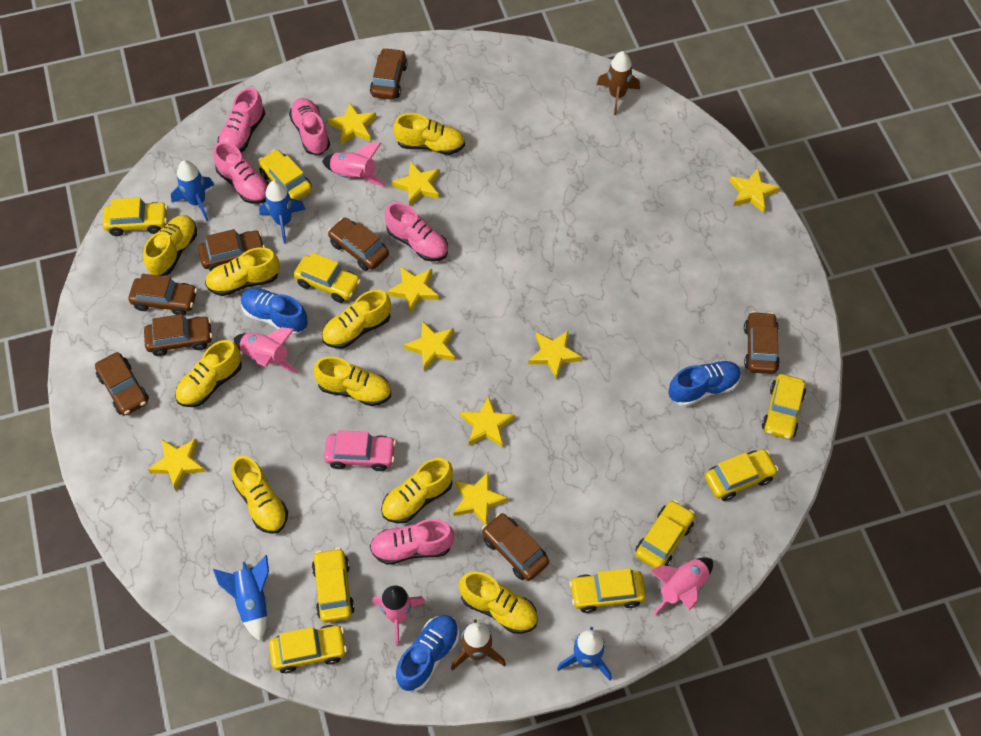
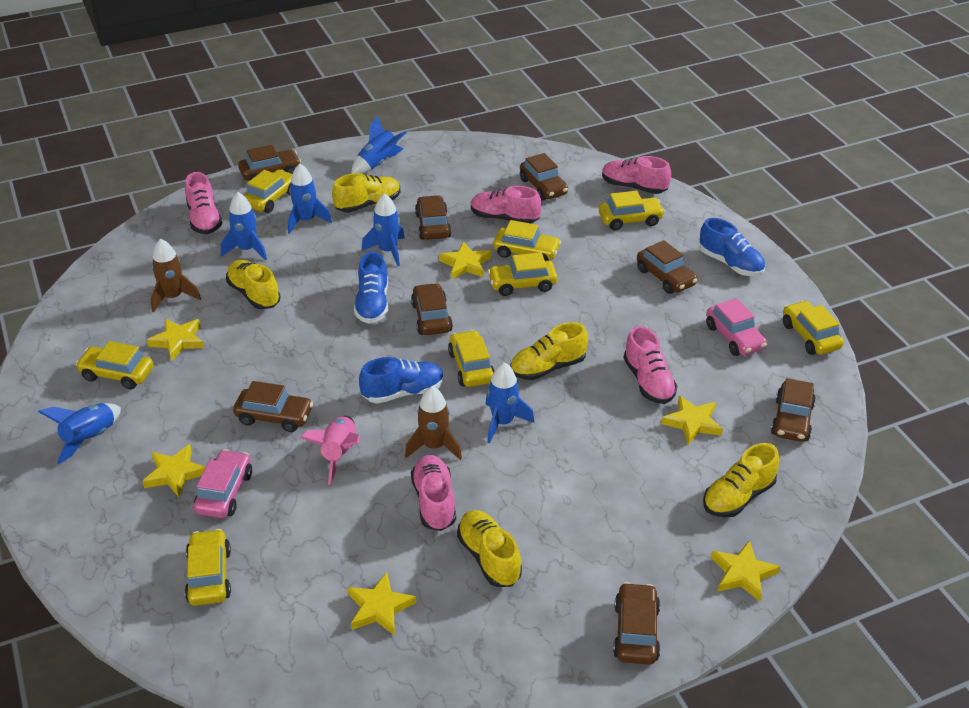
blue rocket: 4 -> 6
pink car: 1 -> 2
pink rocket: 4 -> 1
yellow car: 9 -> 8
yellow shoe: 9 -> 5
yellow star: 9 -> 6

